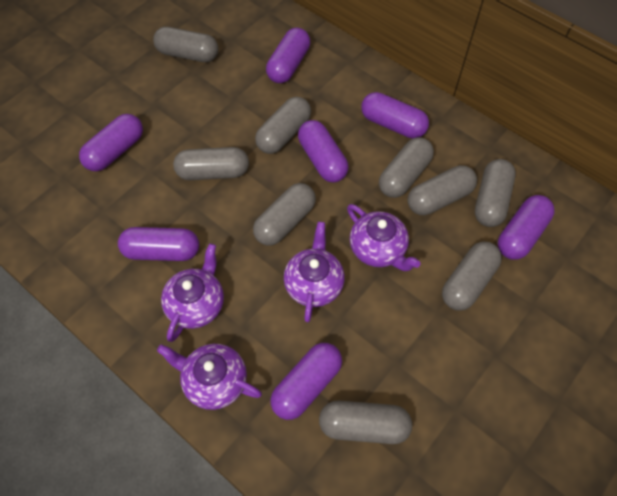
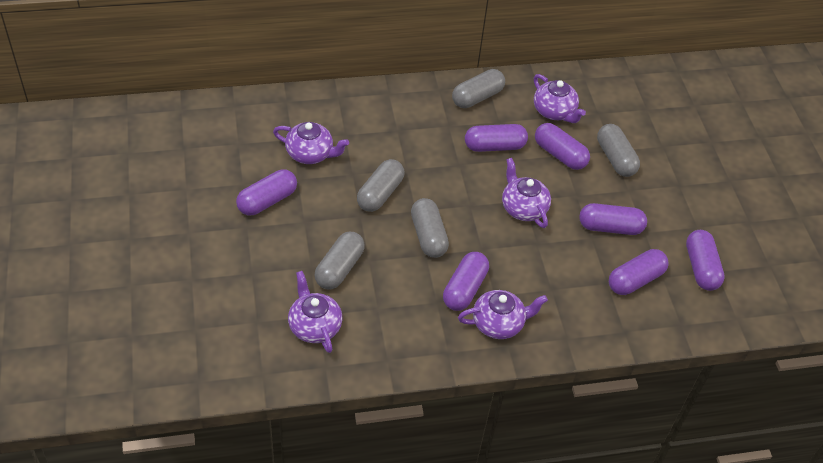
grey capsule: 9 -> 5
purple teapot: 4 -> 5

